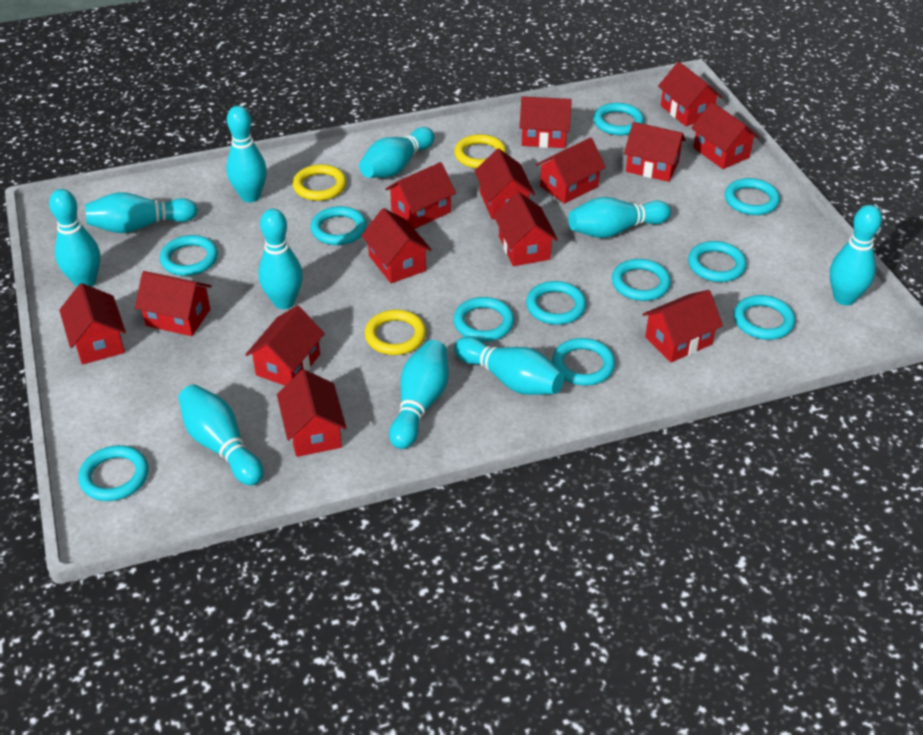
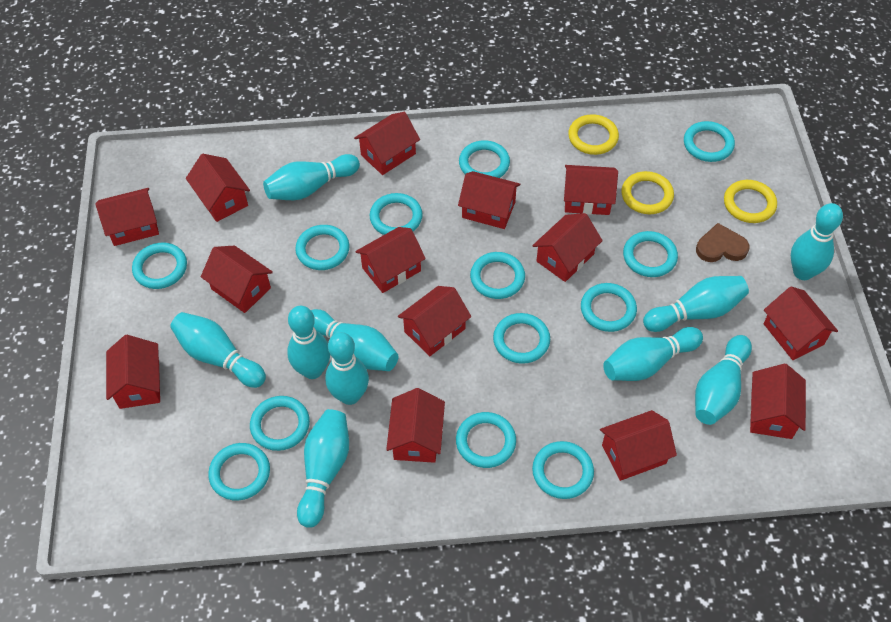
brown heart: 0 -> 1
turquoise ring: 11 -> 13

